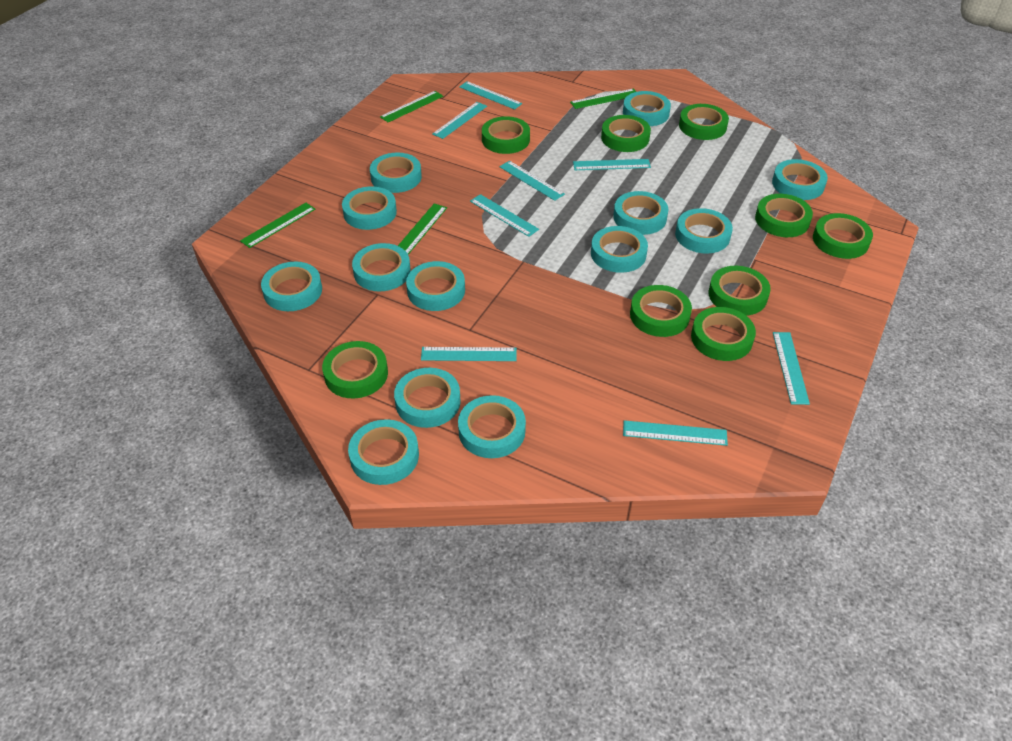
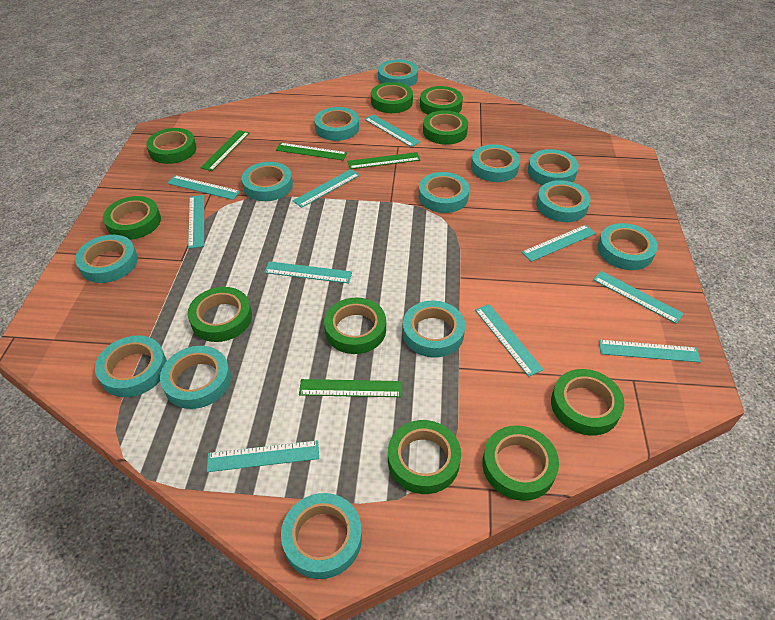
green tape: 9 -> 10
turquoise ruler: 8 -> 10

